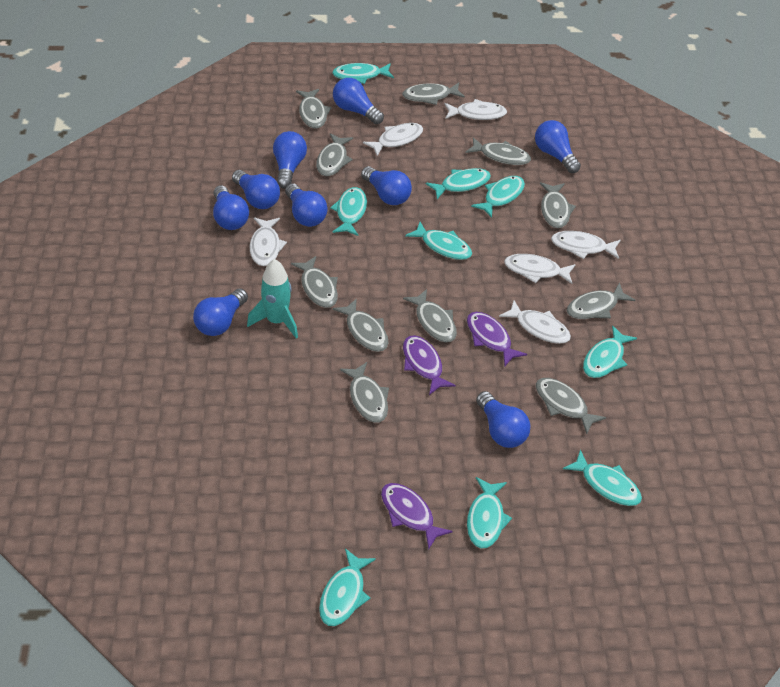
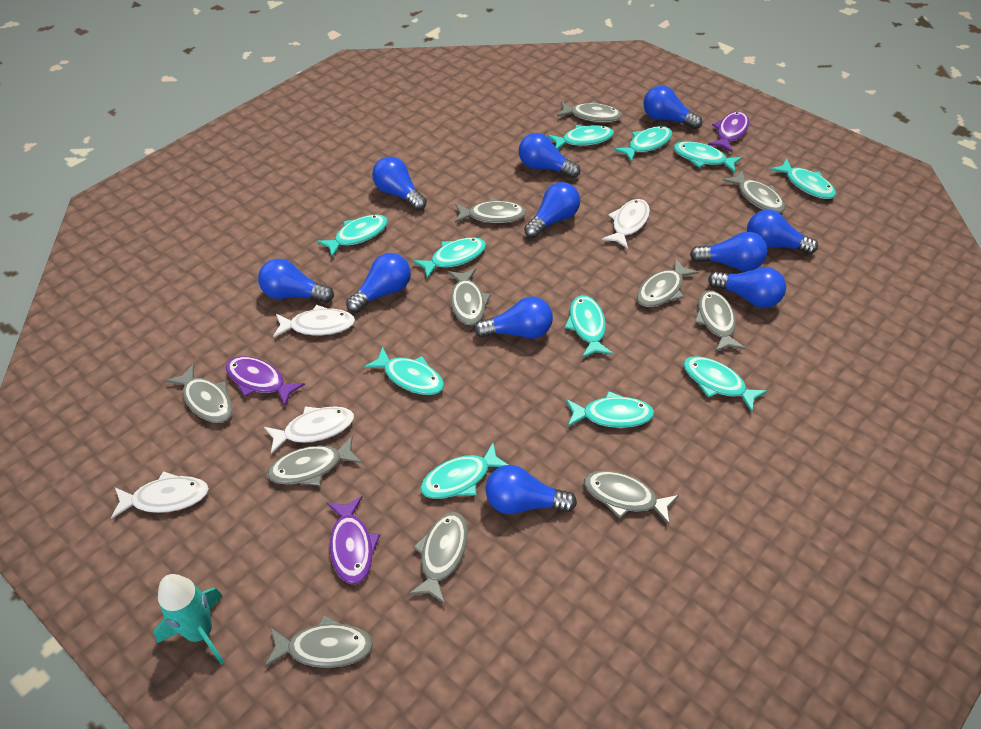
blue light bulb: 9 -> 11
turquoise fish: 9 -> 11
white fish: 6 -> 4

